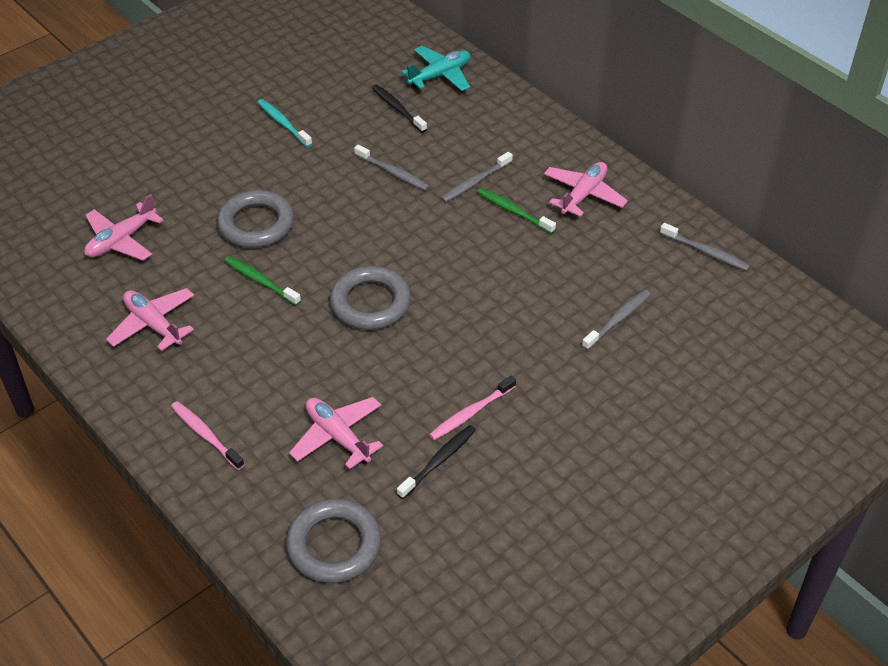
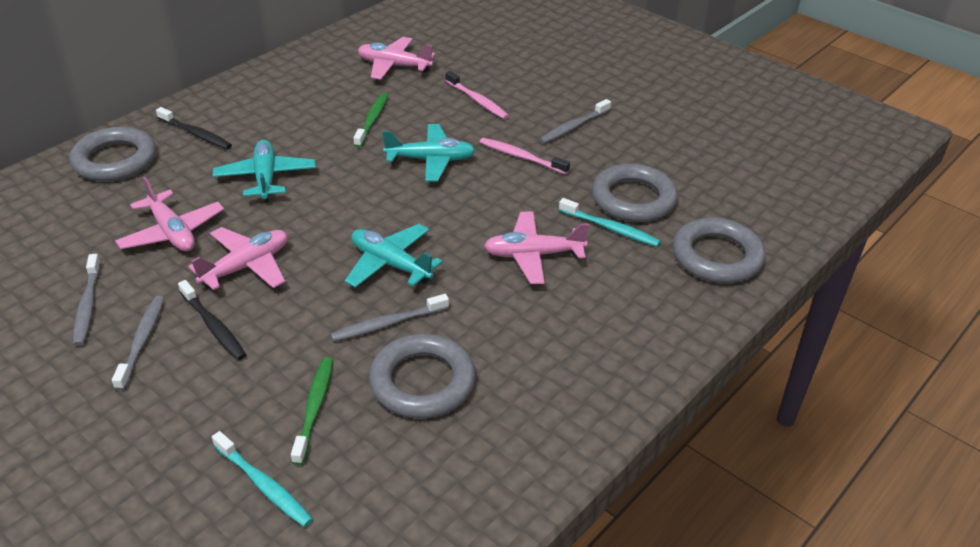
grey ring: 3 -> 4
turquoise plane: 1 -> 3
turquoise toothbrush: 1 -> 2

